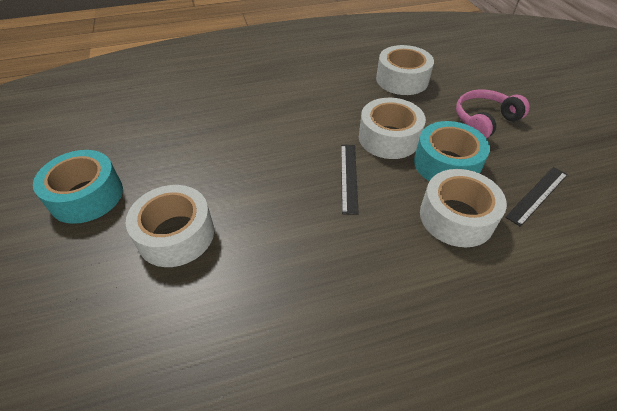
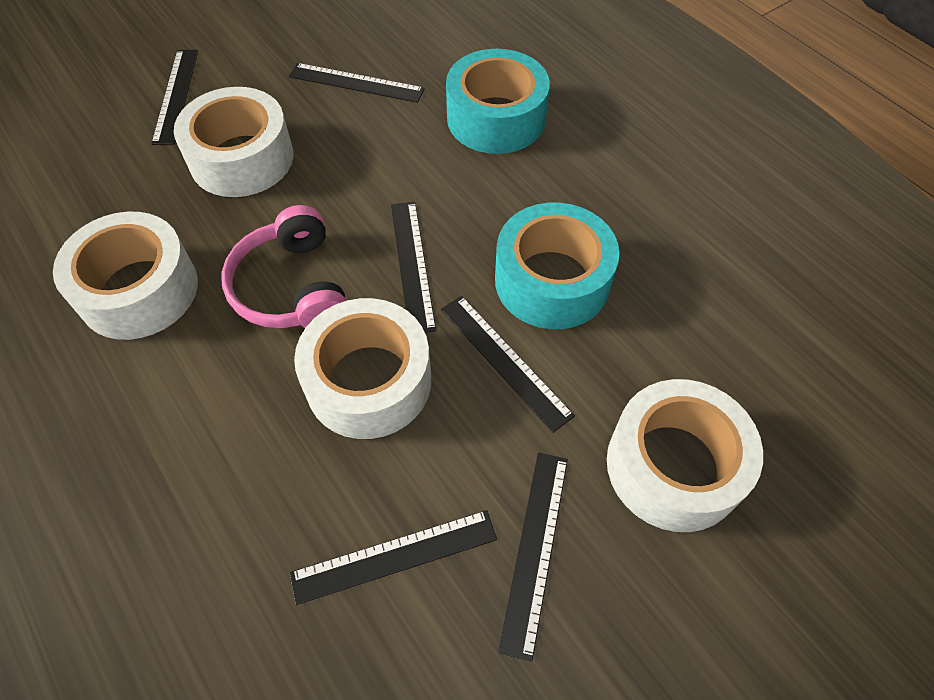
black ruler: 2 -> 6

